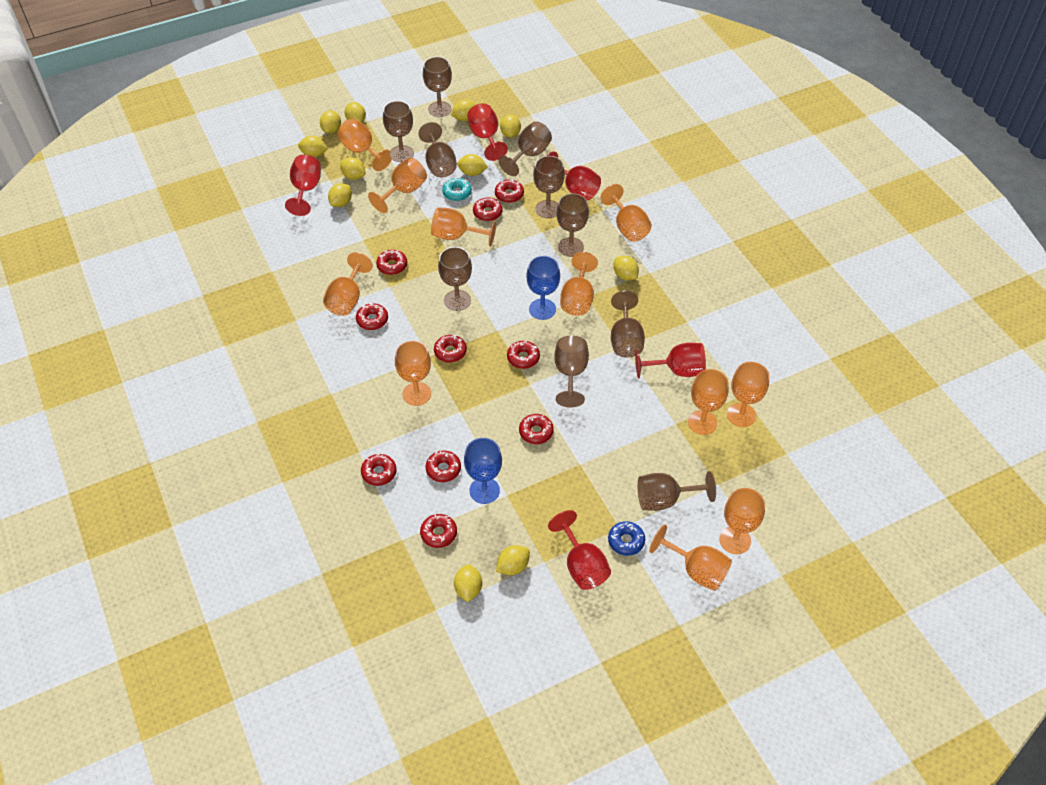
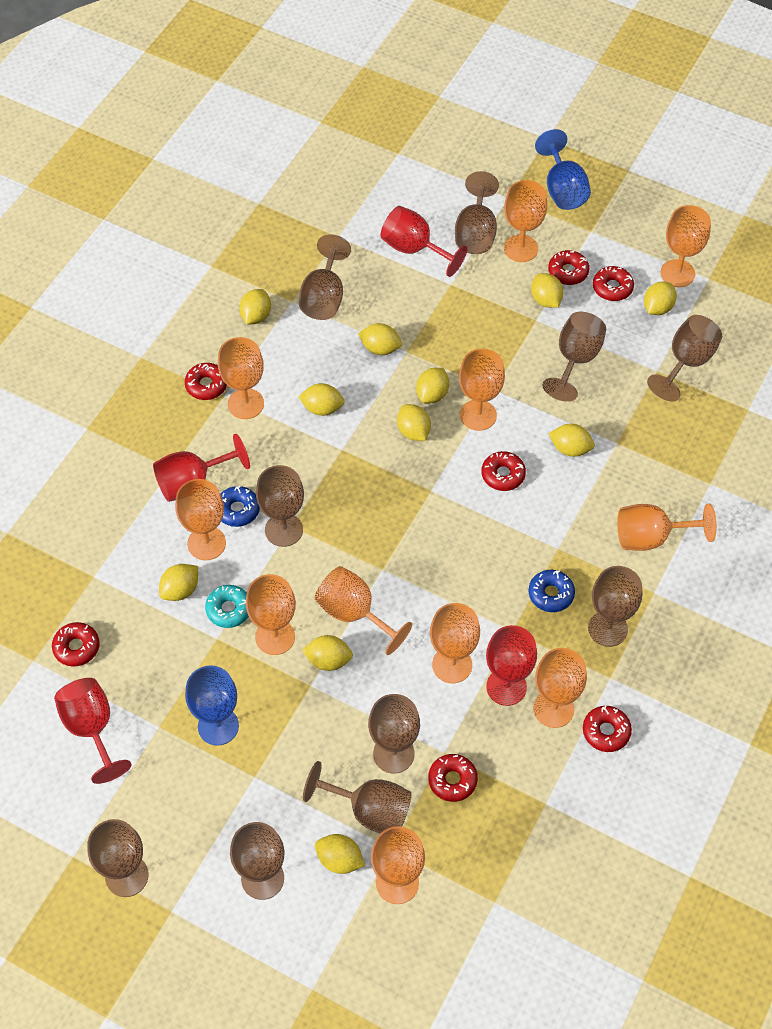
blue donut: 1 -> 2
red donut: 10 -> 7
red goblet: 5 -> 4

